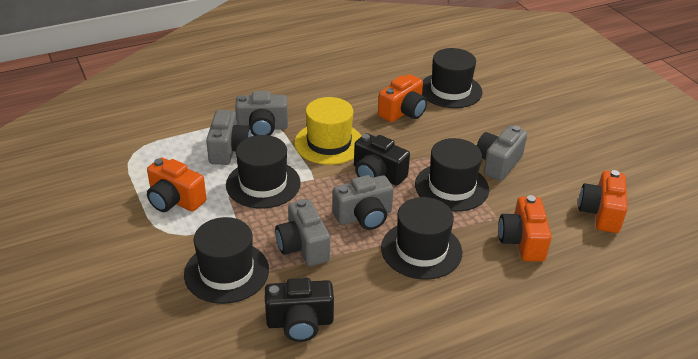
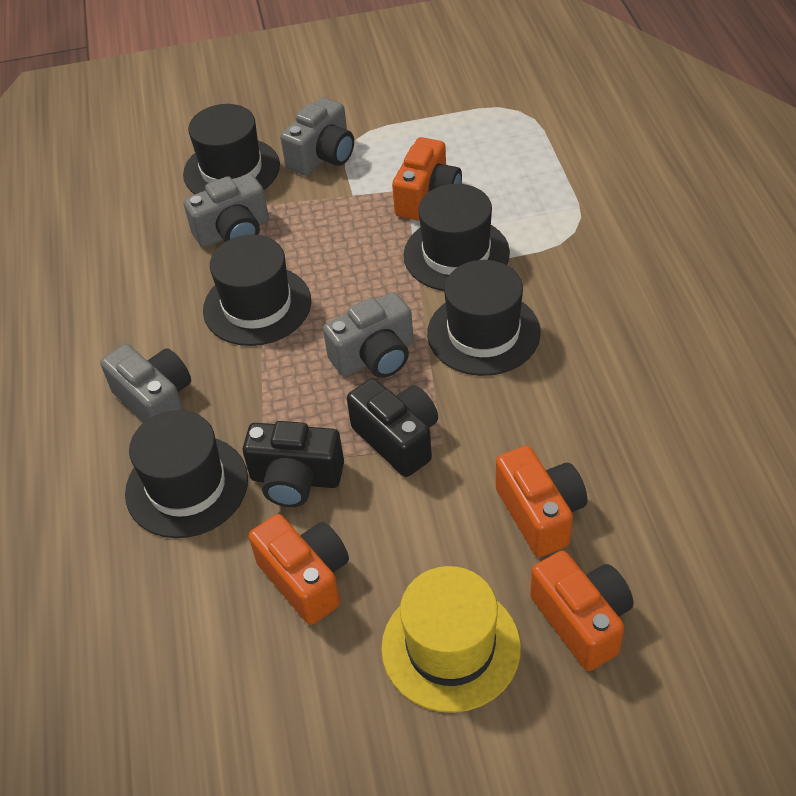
grey camera: 5 -> 4

